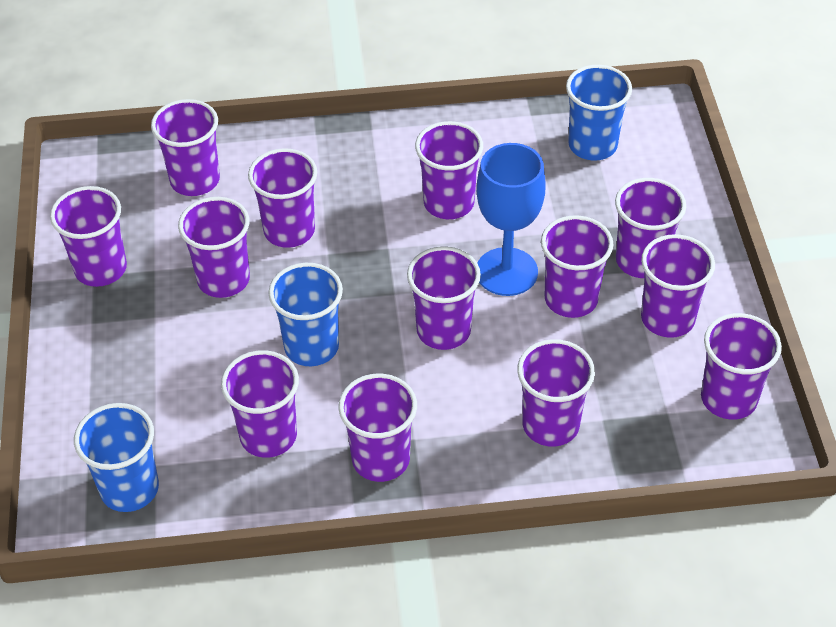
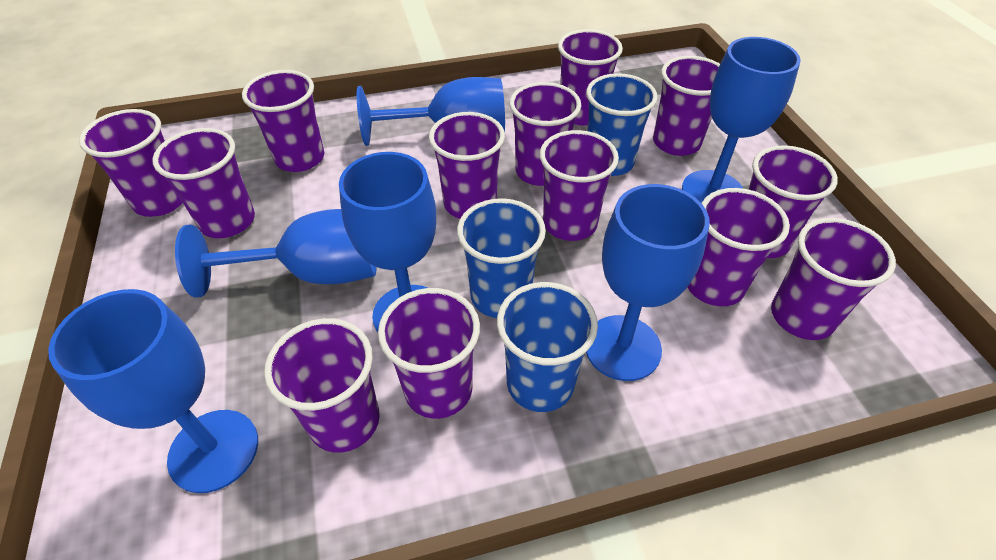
blue goblet: 1 -> 6

